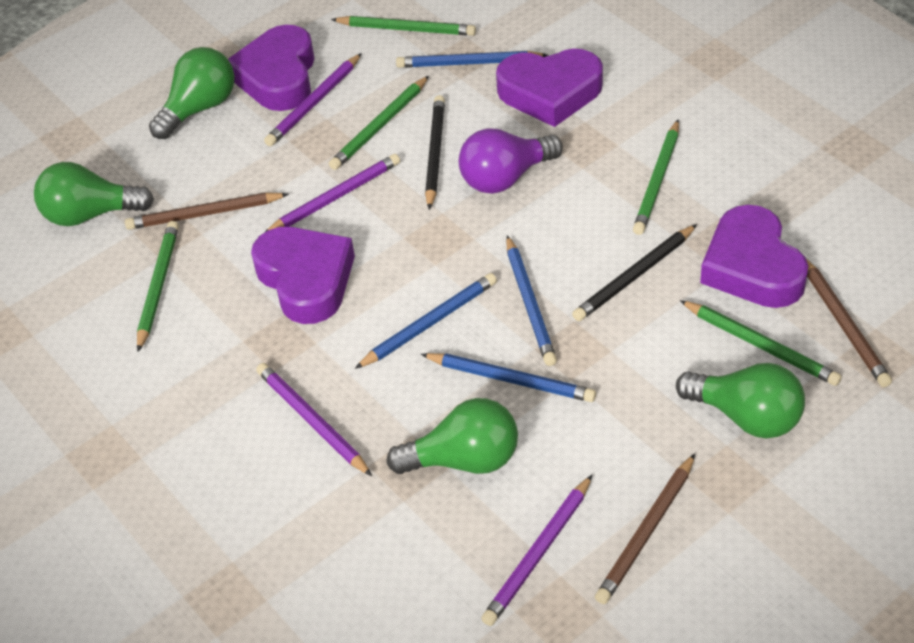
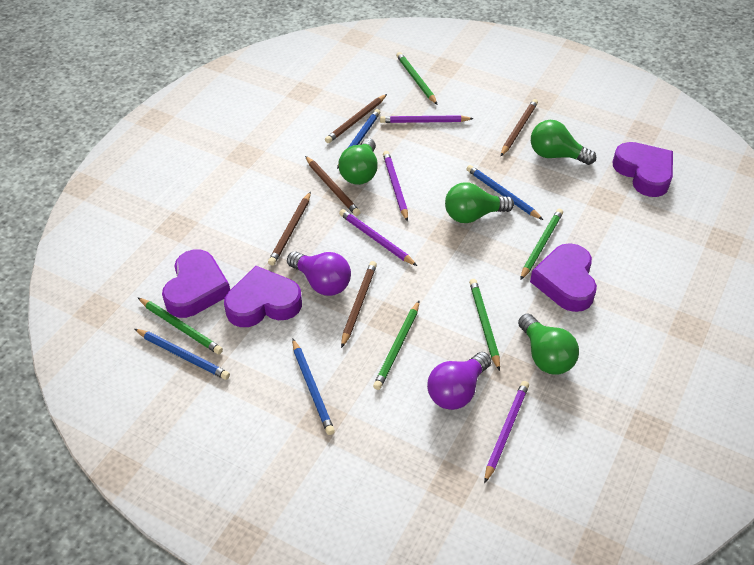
black pencil: 2 -> 0
brown pencil: 3 -> 5
purple light bulb: 1 -> 2

